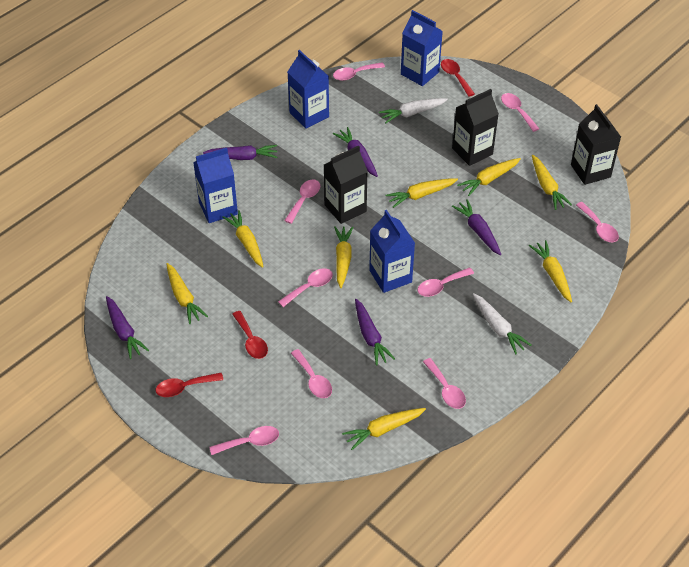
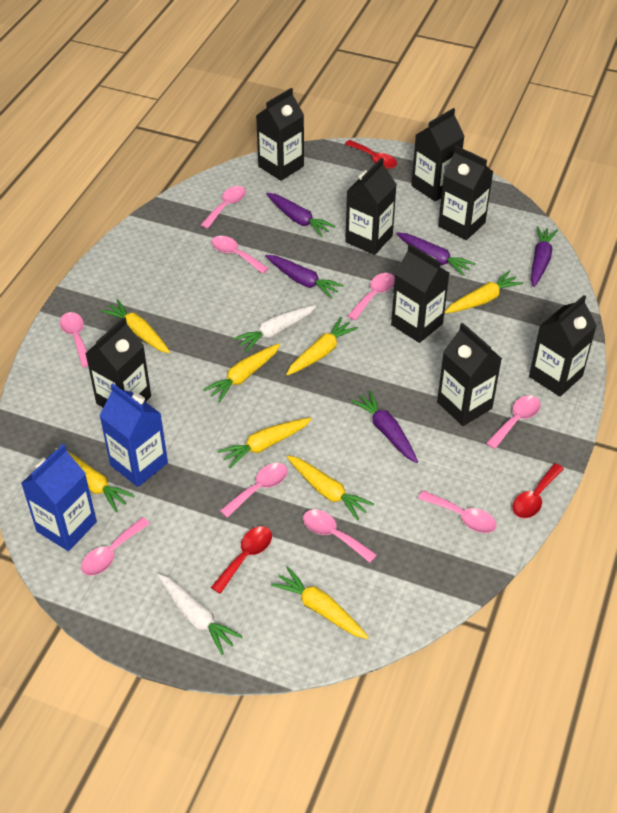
black carton: 3 -> 8
blue carton: 4 -> 2

